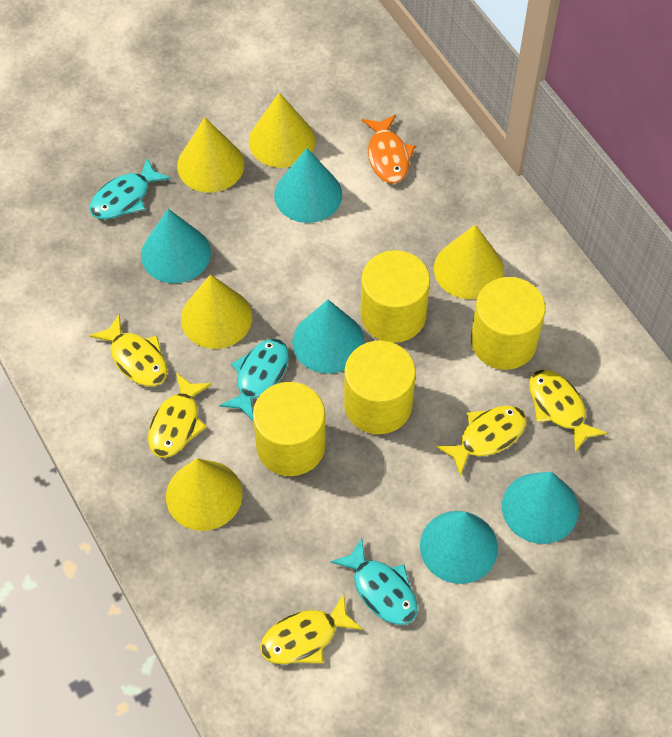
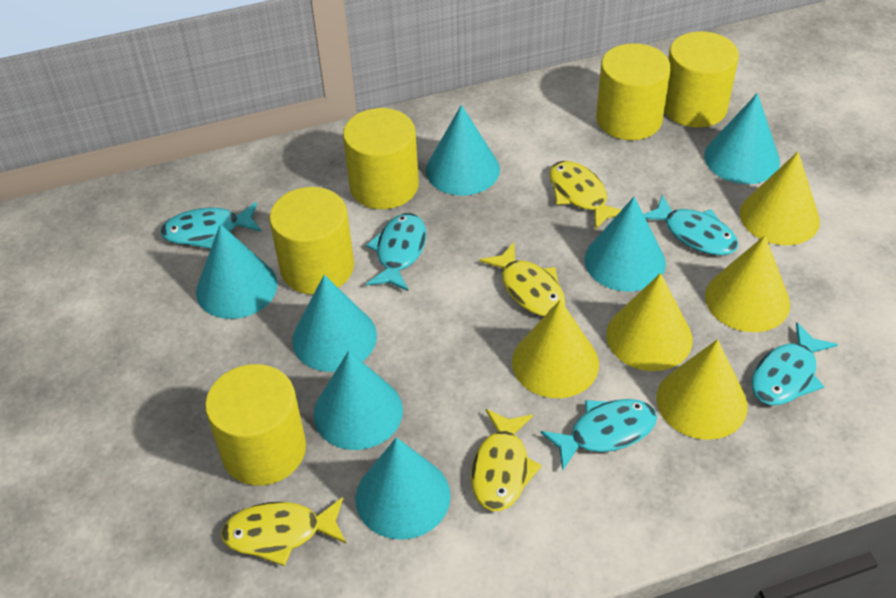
orange fish: 1 -> 0
turquoise cone: 5 -> 7
turquoise fish: 3 -> 5
yellow cylinder: 4 -> 5
yellow fish: 5 -> 4

